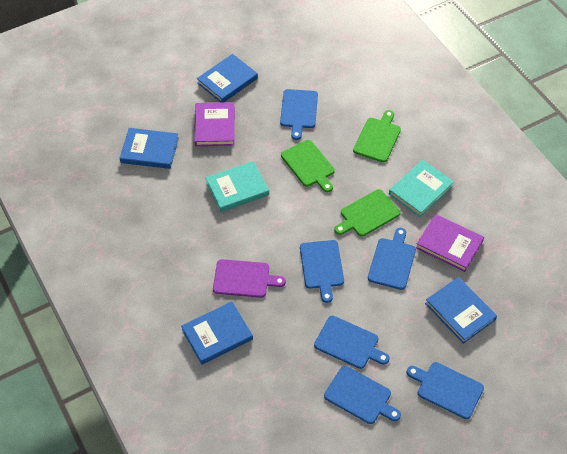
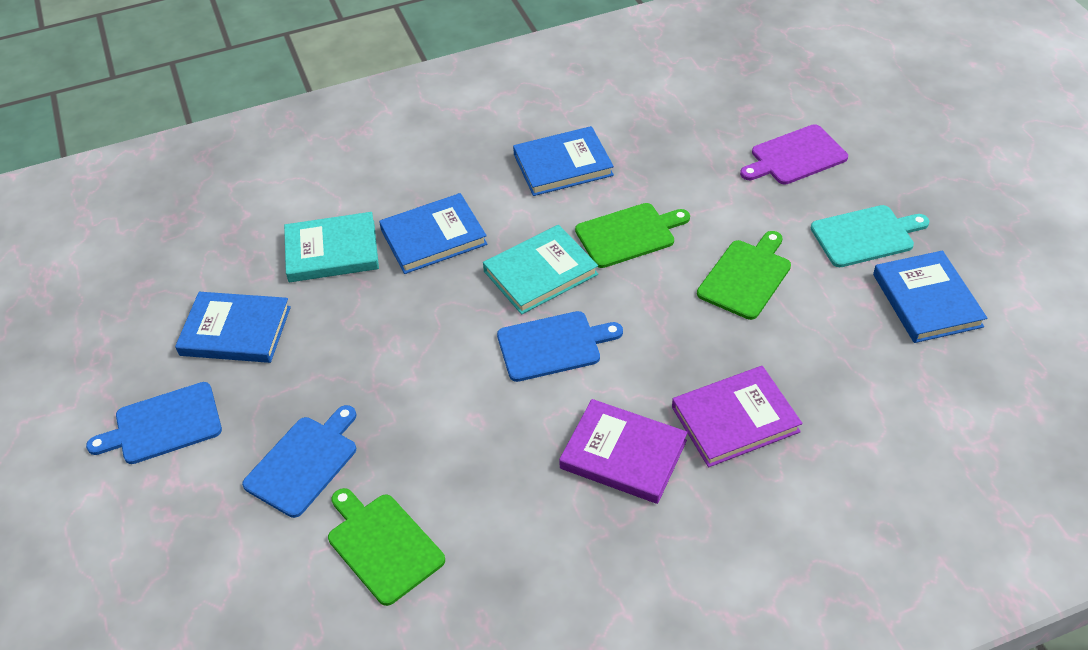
blue cutting board: 6 -> 3
turquoise cutting board: 0 -> 1

